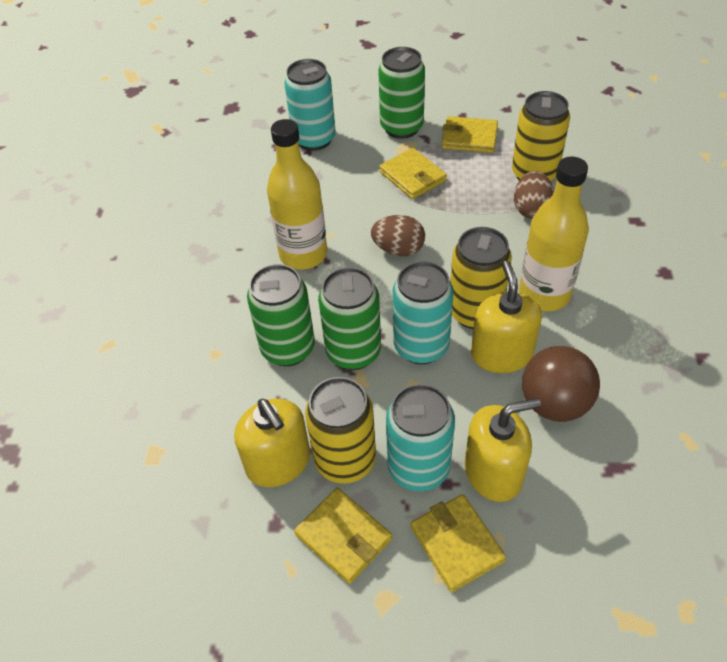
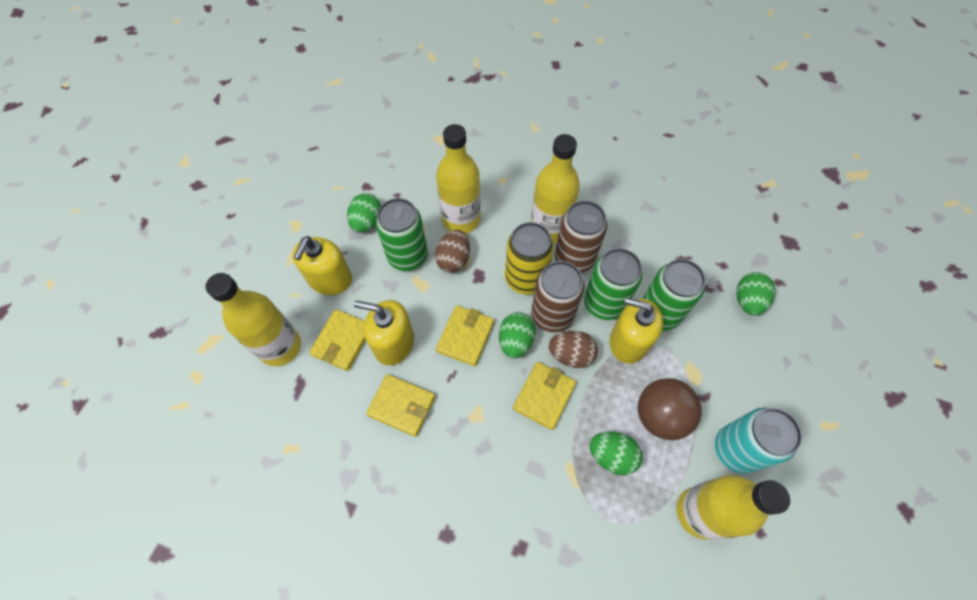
brown can: 0 -> 2
green egg: 0 -> 4
turquoise can: 3 -> 1
yellow bottle: 2 -> 4
yellow can: 3 -> 1

